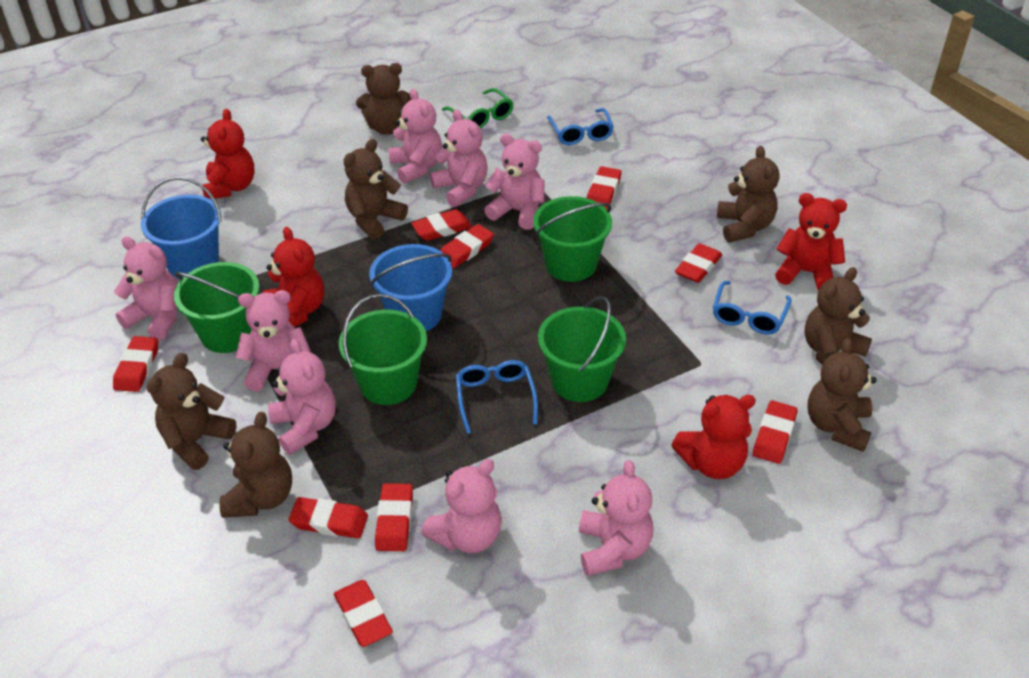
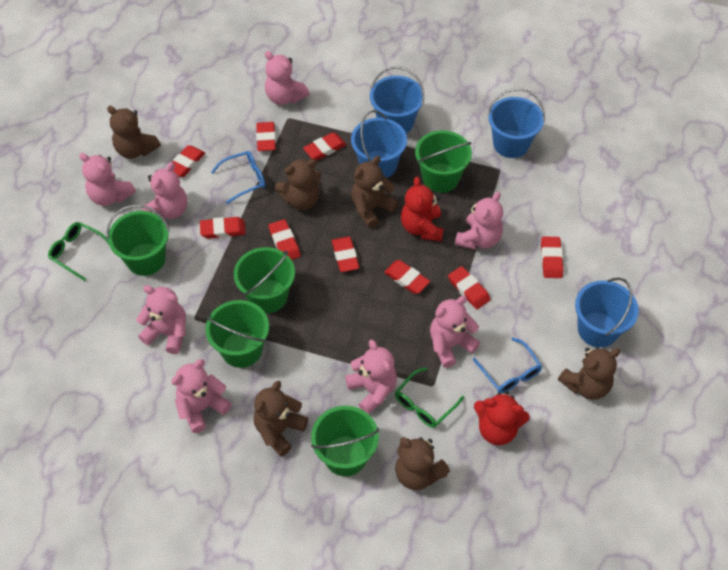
blue bucket: 2 -> 4
blue glasses: 3 -> 2
brown teddy bear: 7 -> 6
green bucket: 4 -> 5
green glasses: 1 -> 2
red teddy bear: 4 -> 2

